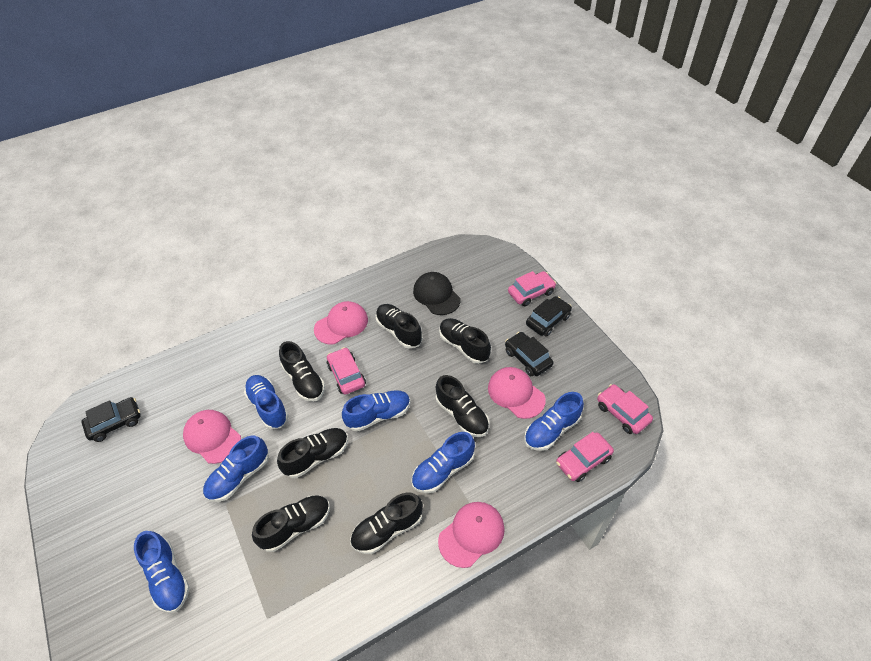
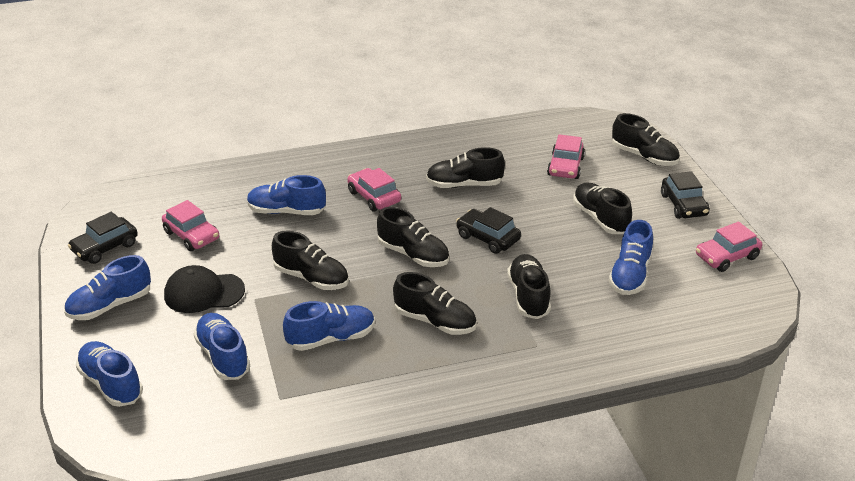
pink cap: 4 -> 0

